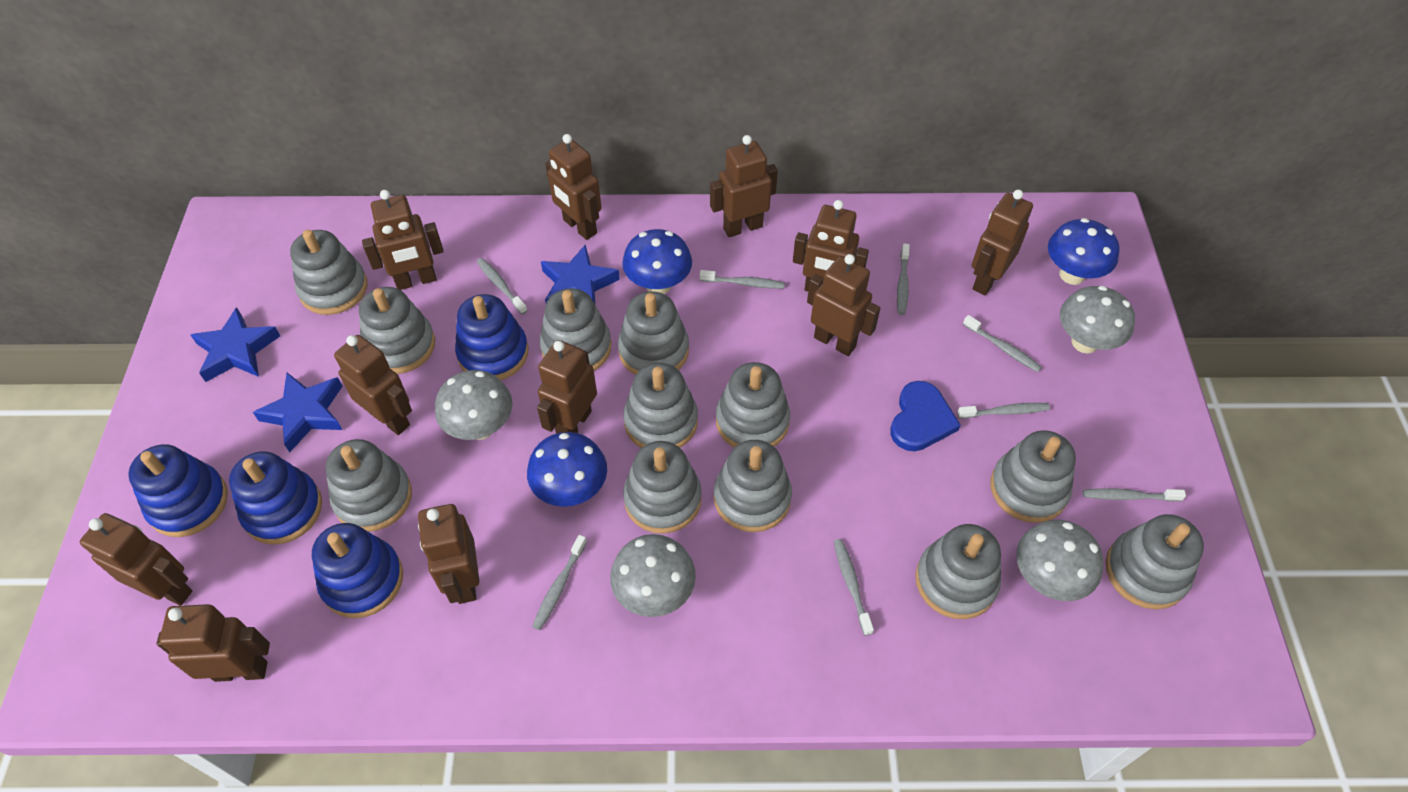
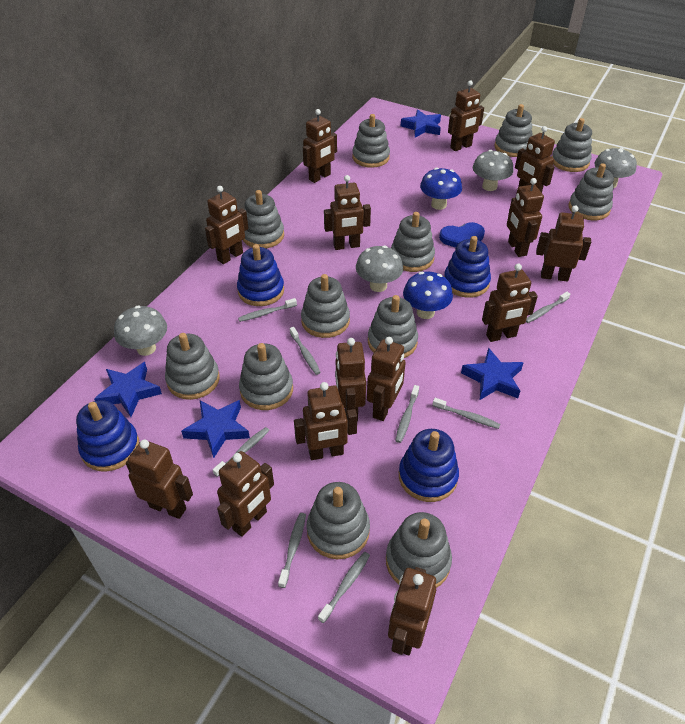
blue mushroom: 3 -> 2
blue star: 3 -> 4
brown robot: 11 -> 14

